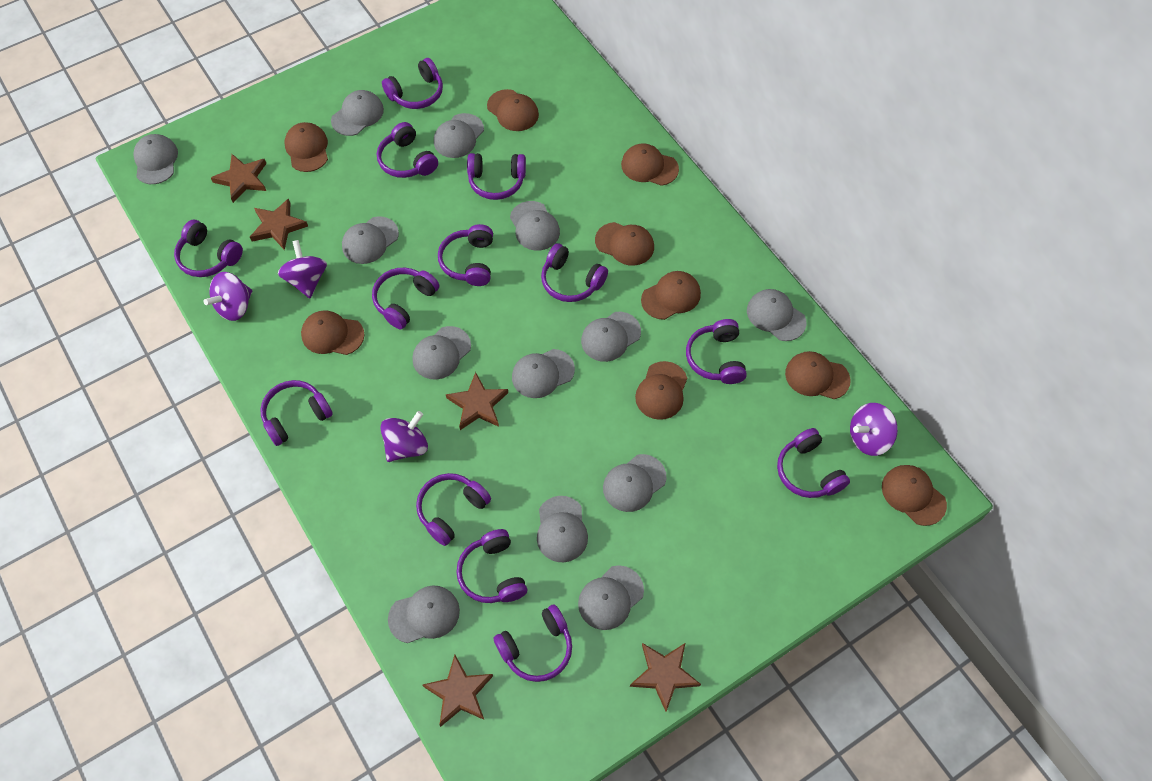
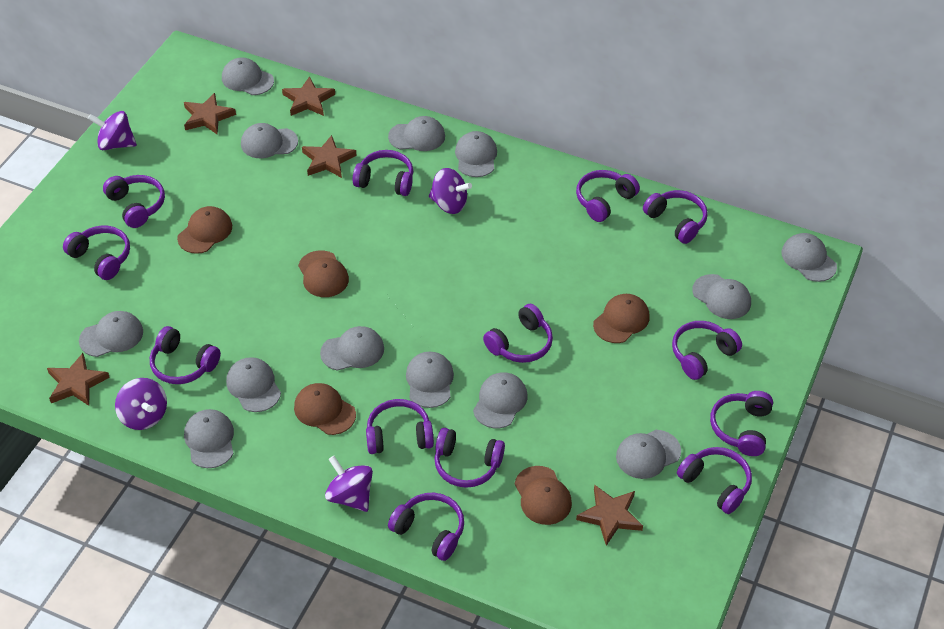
brown cap: 9 -> 5

